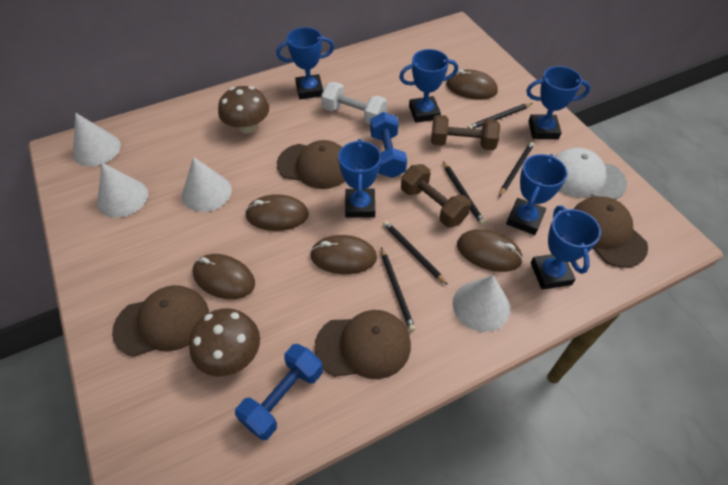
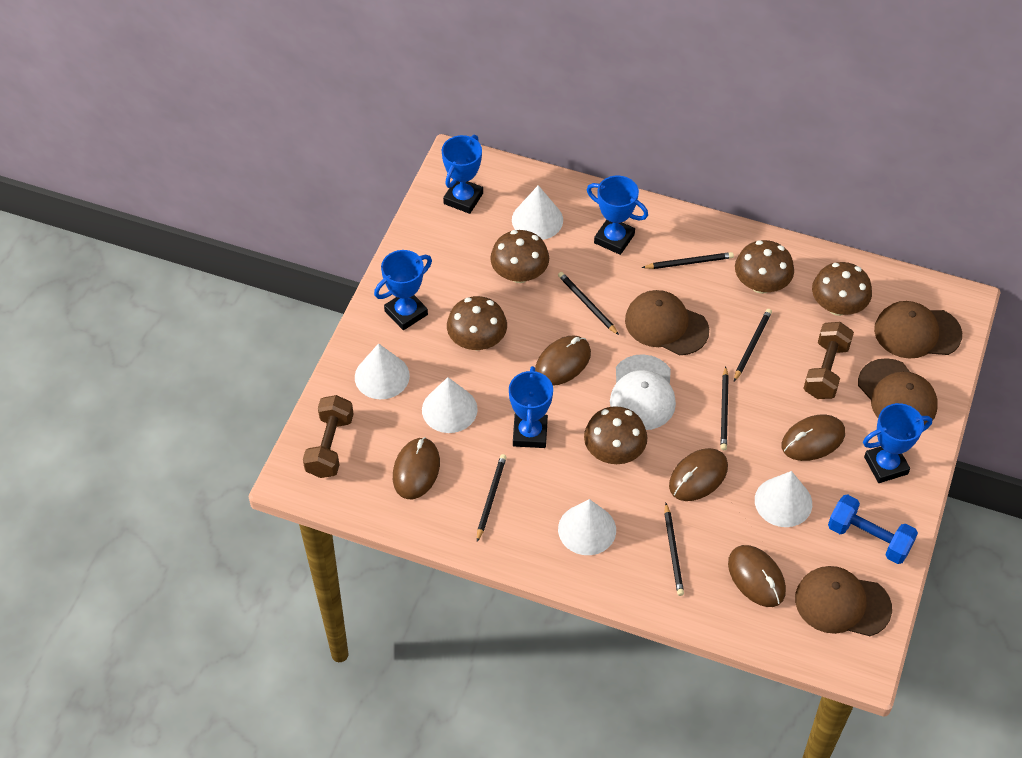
black pencil: 5 -> 6
blue dumbbell: 2 -> 1
blue trophy: 6 -> 5
brown mushroom: 2 -> 5
white cone: 4 -> 5
white dumbbell: 1 -> 0

